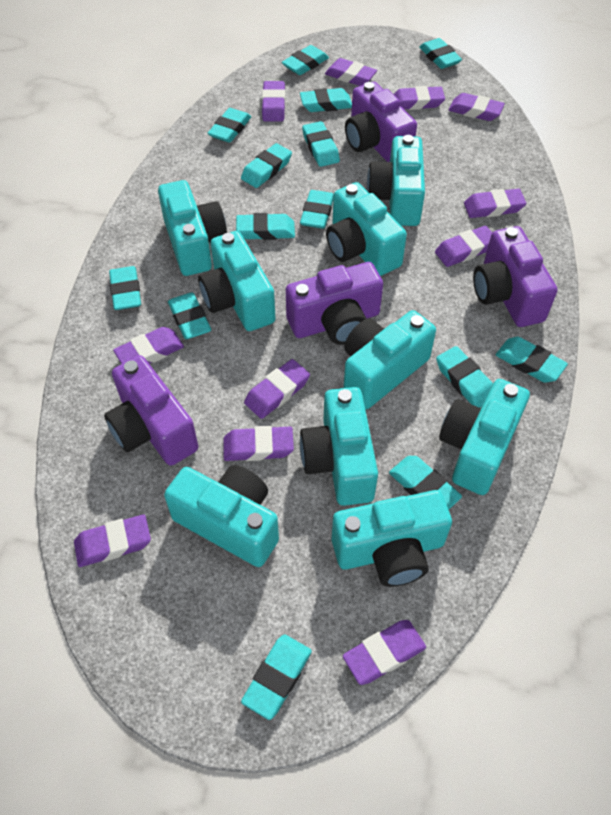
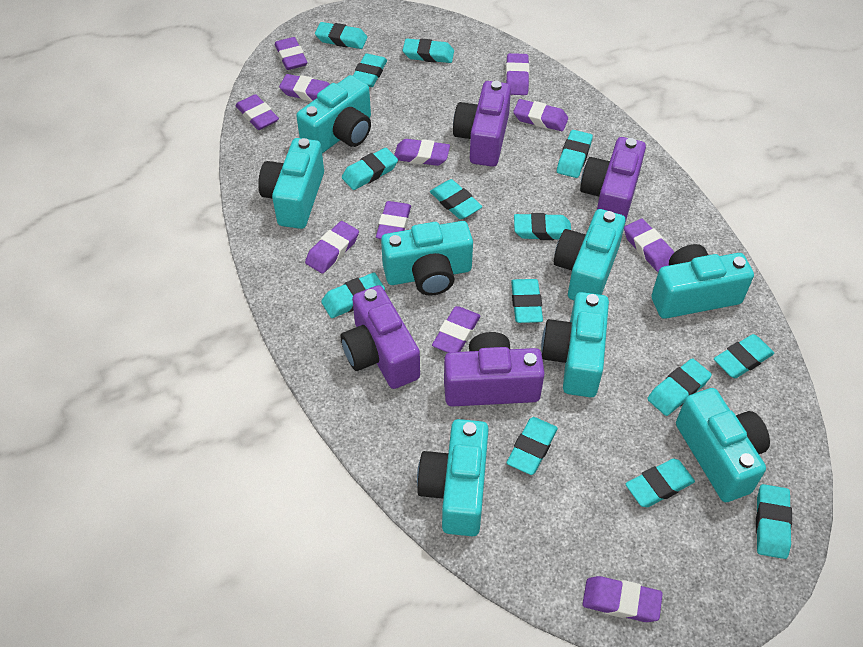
turquoise camera: 9 -> 8

